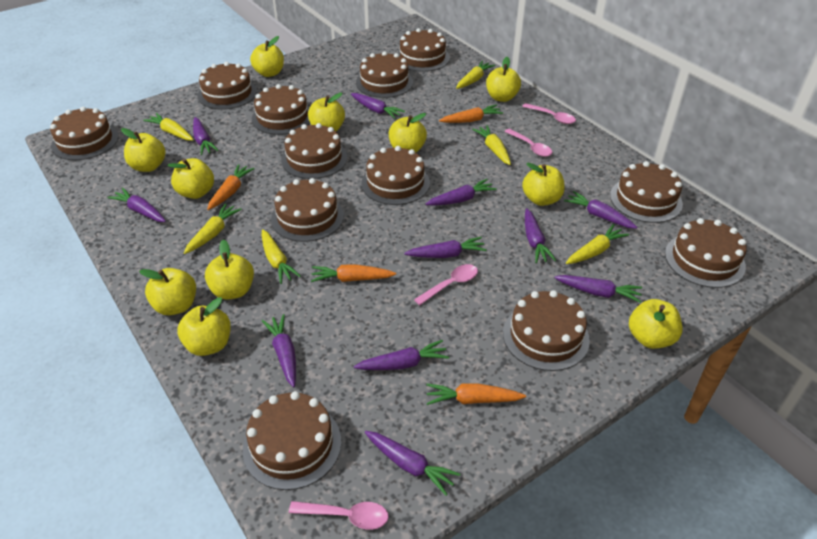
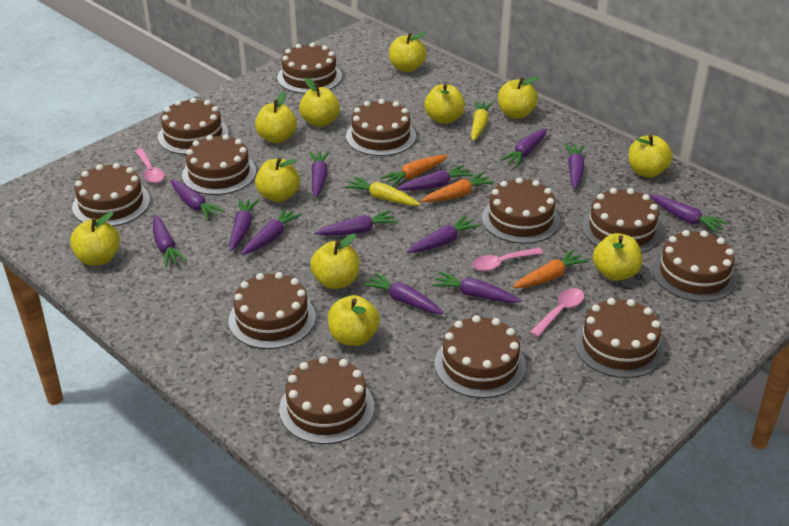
orange carrot: 4 -> 3
pink spoon: 4 -> 3
purple carrot: 11 -> 13
yellow carrot: 6 -> 2

